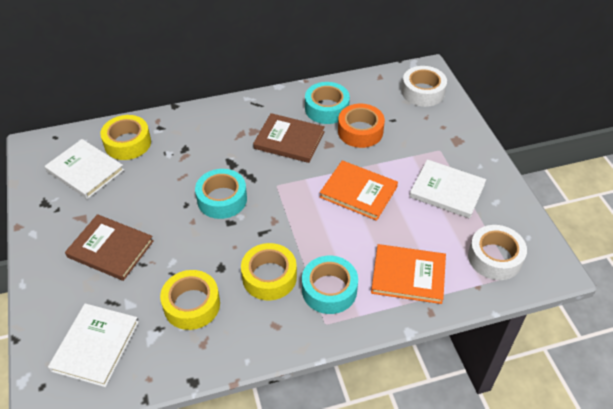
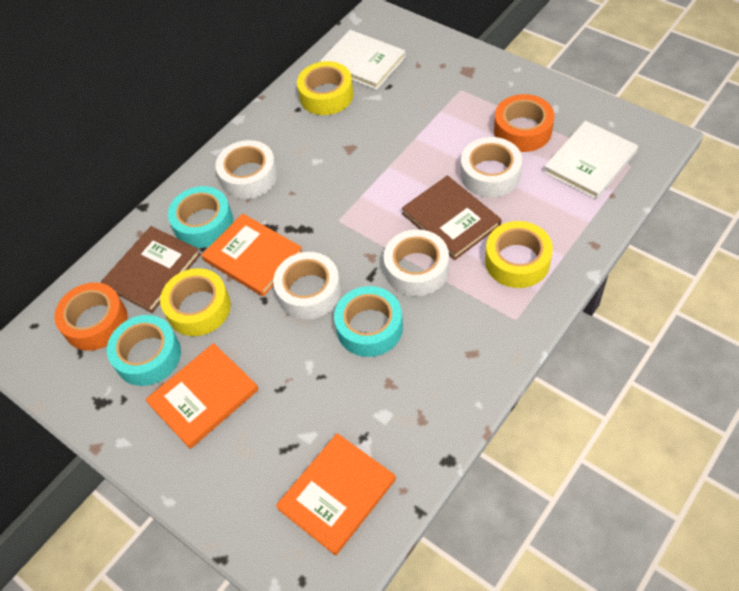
orange book: 2 -> 3
orange tape: 1 -> 2
white book: 3 -> 2
white tape: 2 -> 4

